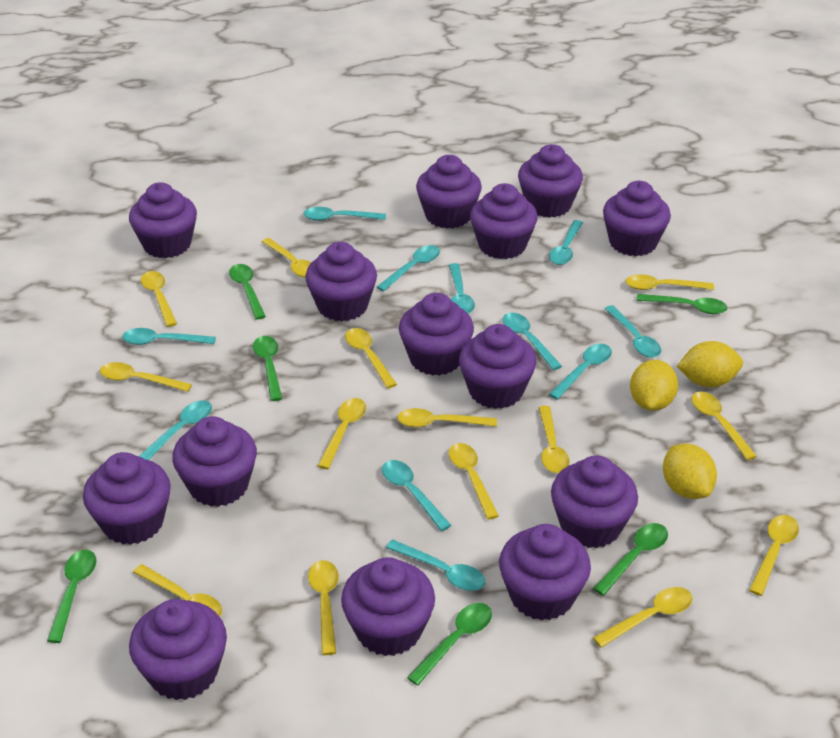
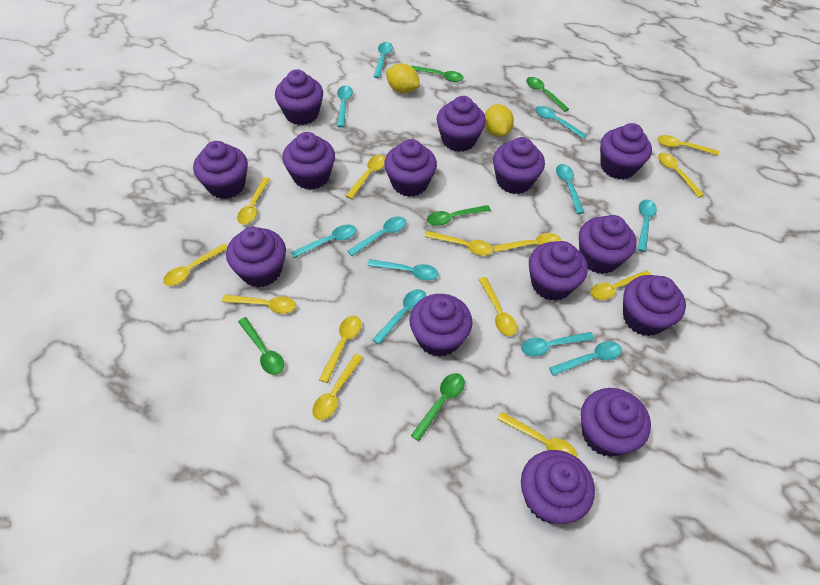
green spoon: 6 -> 5
yellow lemon: 3 -> 2
yellow spoon: 14 -> 13

